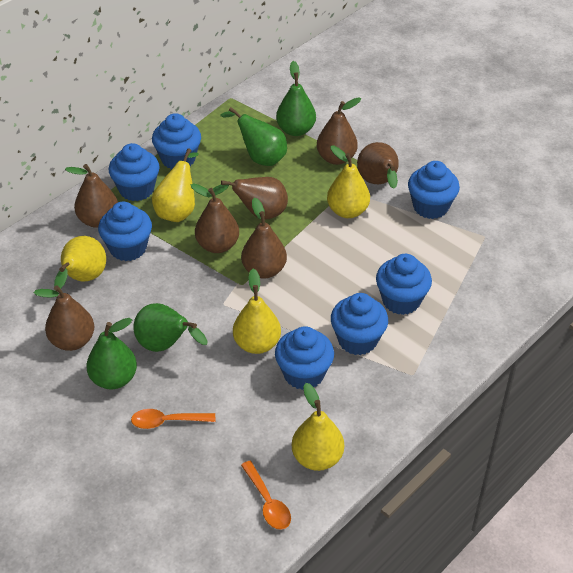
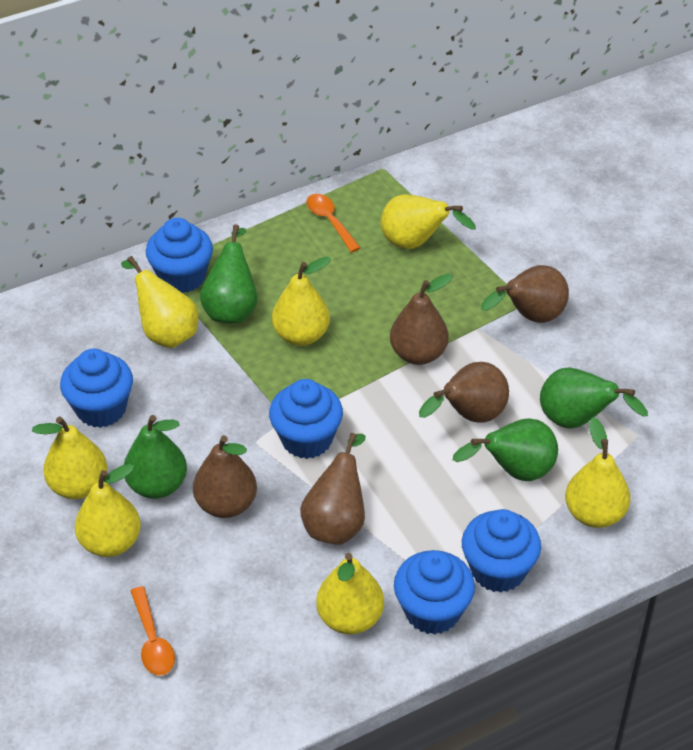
blue cupcake: 7 -> 5
brown pear: 7 -> 5
yellow pear: 5 -> 7

